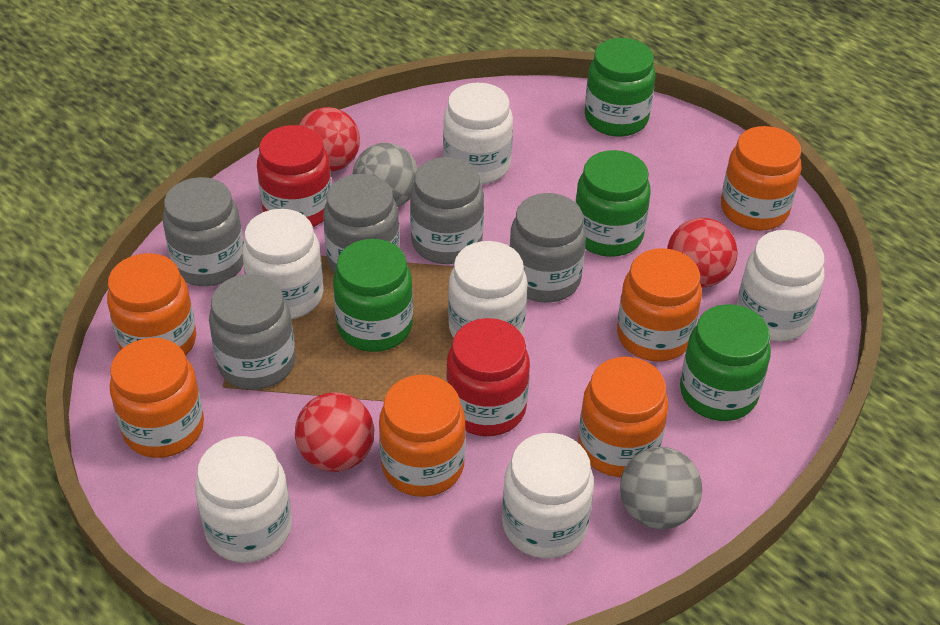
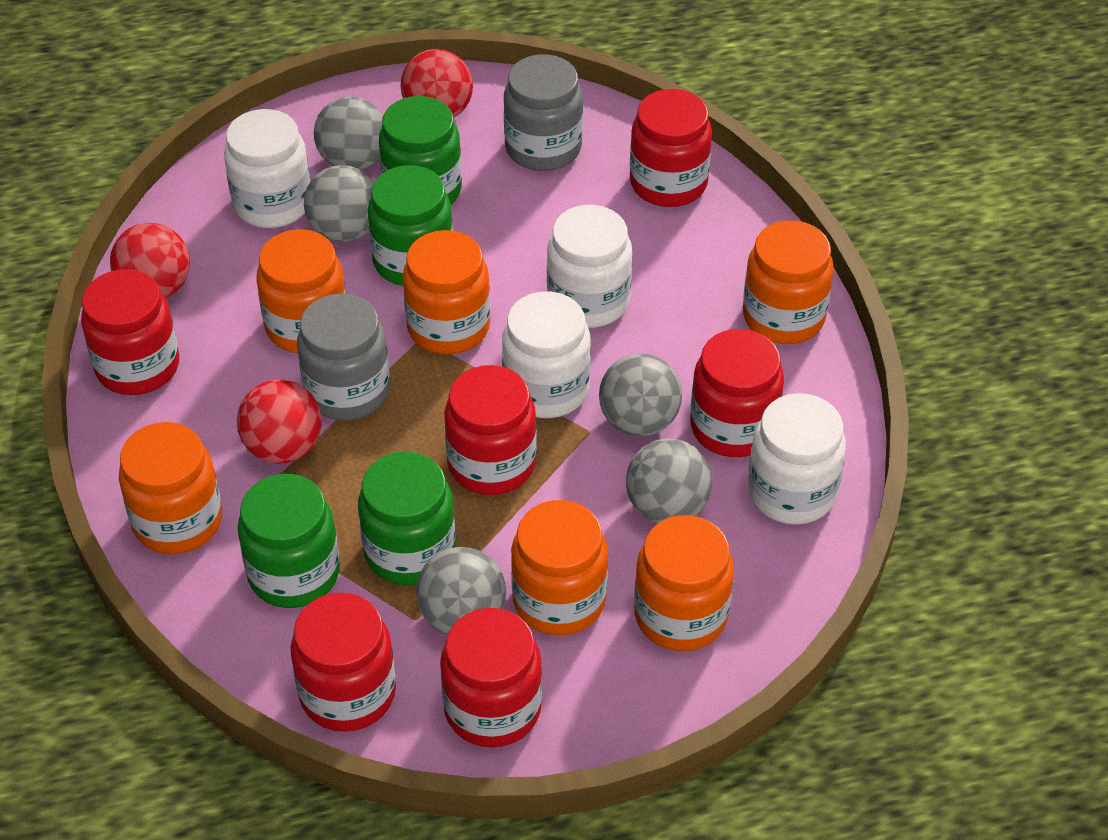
grey ball: 2 -> 5
grey jar: 5 -> 2
red jar: 2 -> 6
white jar: 6 -> 4

